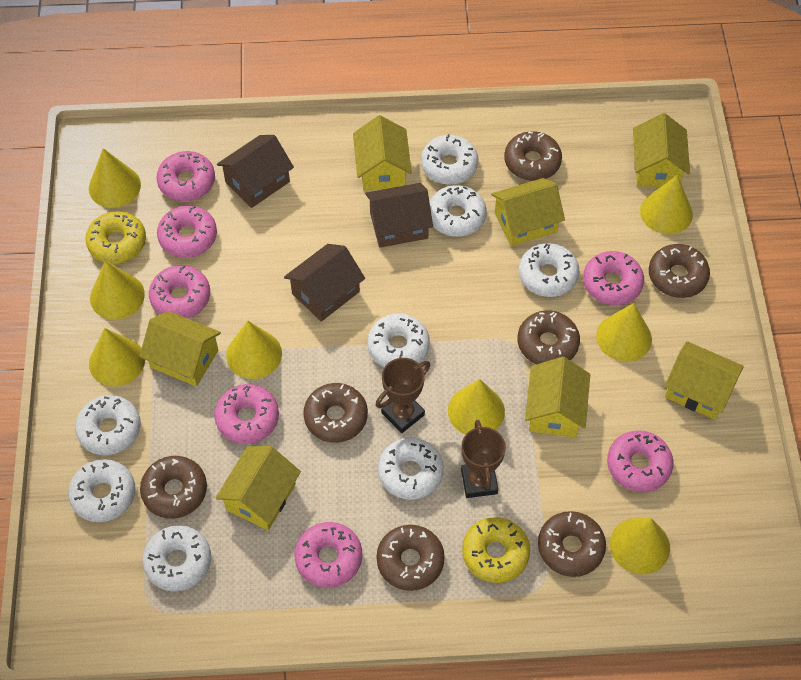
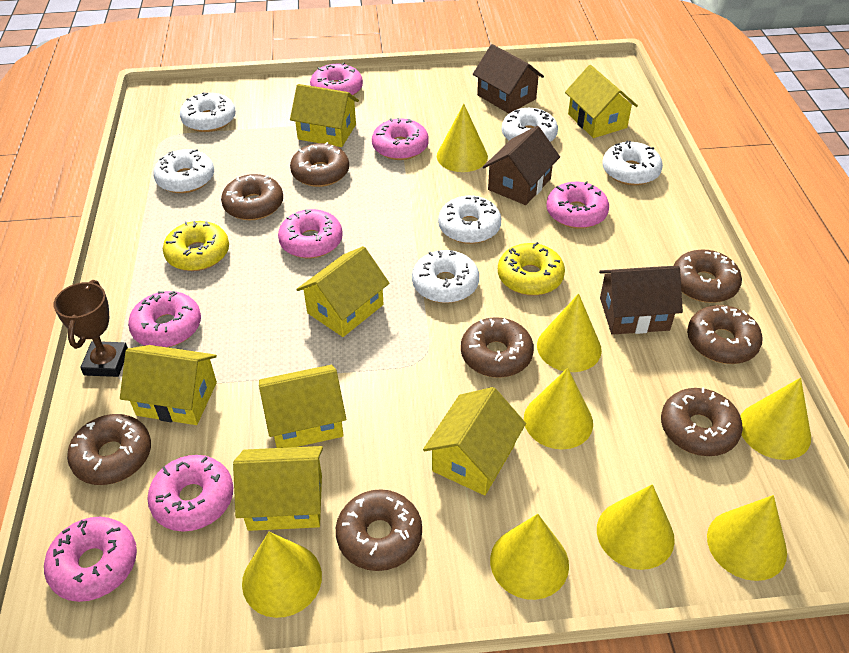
brown donut: 7 -> 8
brown trophy: 2 -> 1
white donut: 8 -> 6

